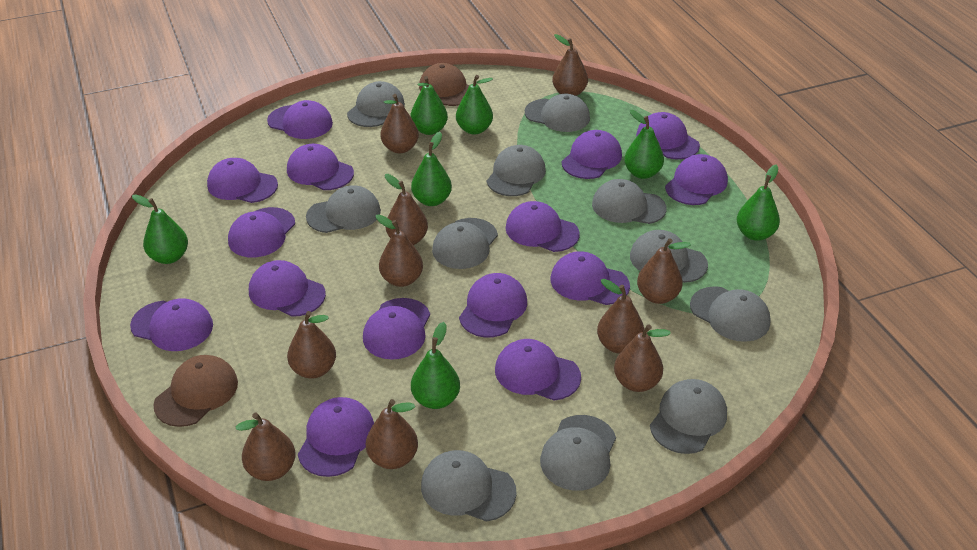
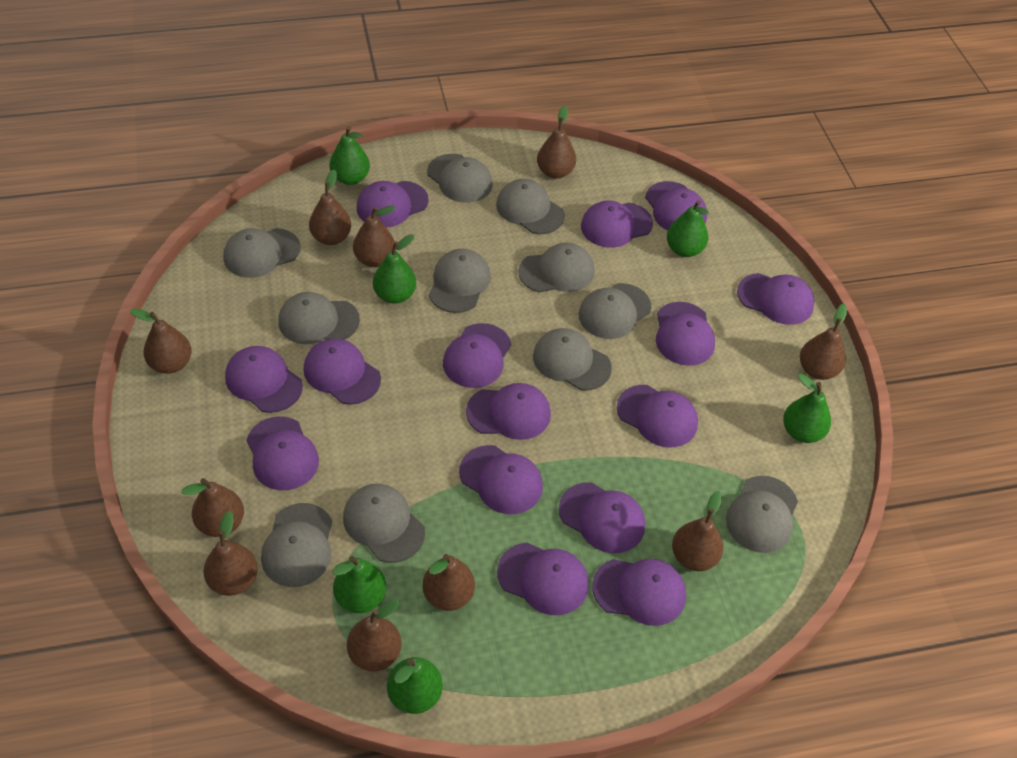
brown cap: 2 -> 0
green pear: 7 -> 6

